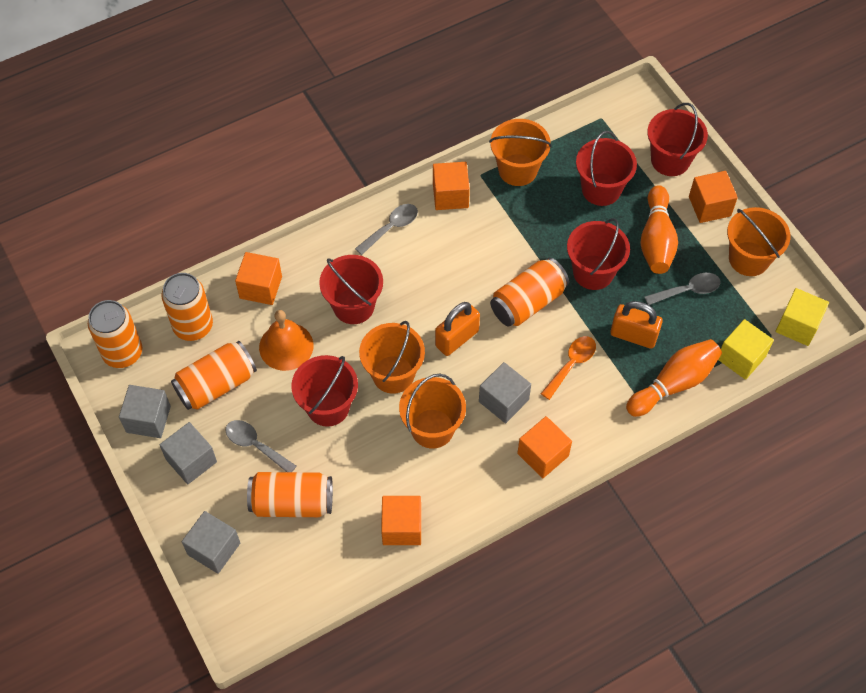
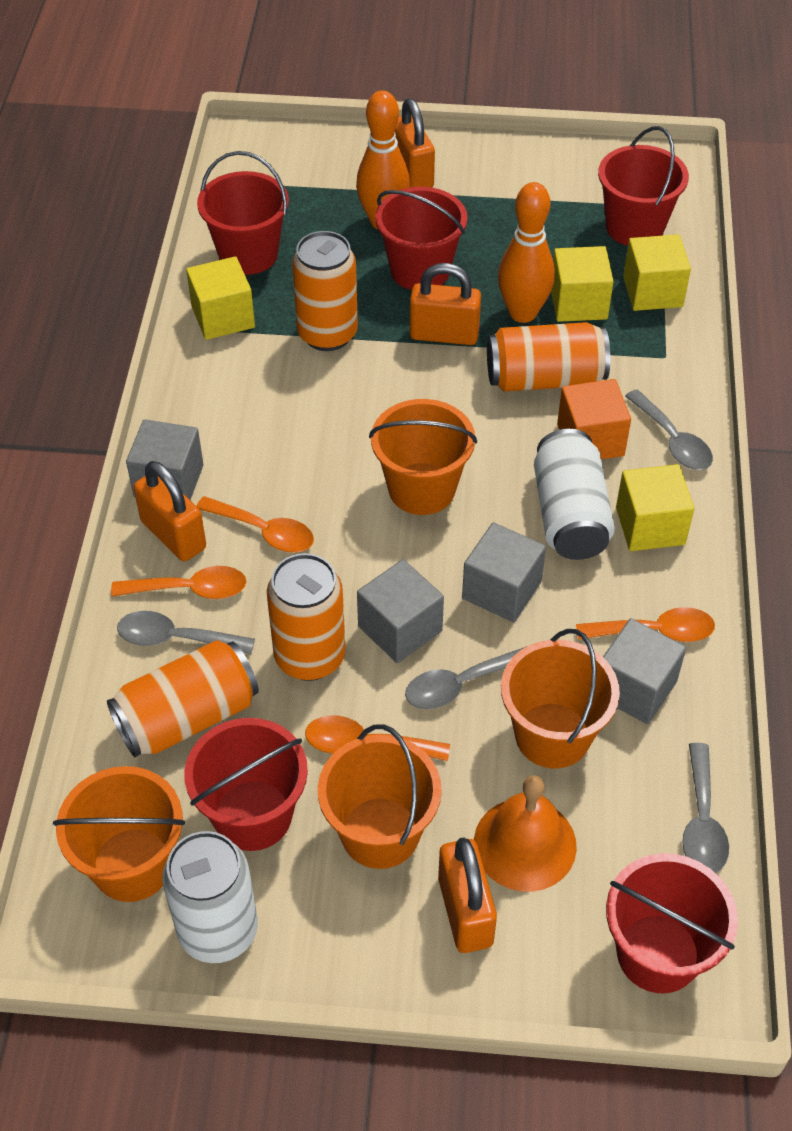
grey spoon: 3 -> 4
orange can: 5 -> 4
orange cube: 5 -> 1
orange padlock: 2 -> 4
orange spoon: 1 -> 4
white can: 0 -> 2
yellow cube: 2 -> 4

